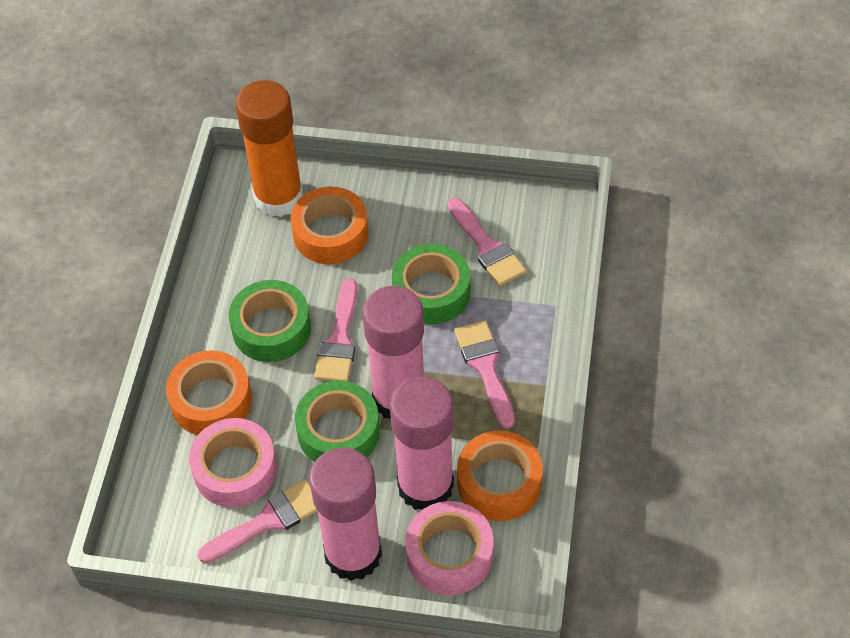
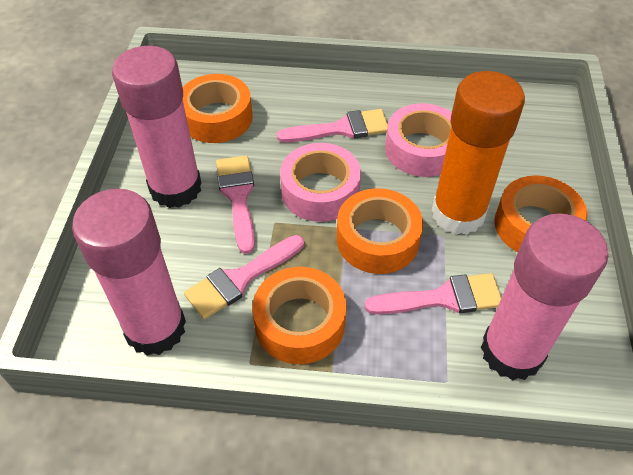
green tape: 3 -> 0
orange tape: 3 -> 4

